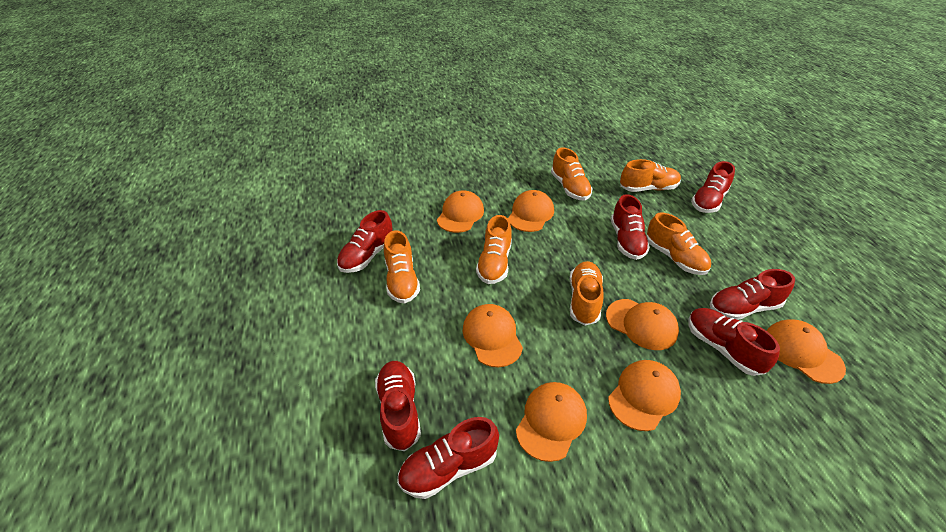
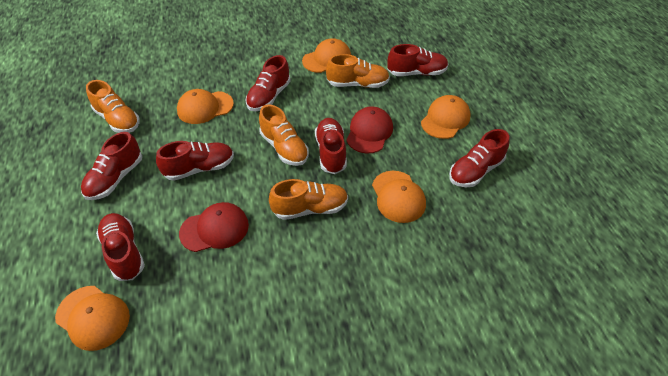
orange cap: 7 -> 5
orange shoe: 6 -> 4
red cap: 0 -> 2

